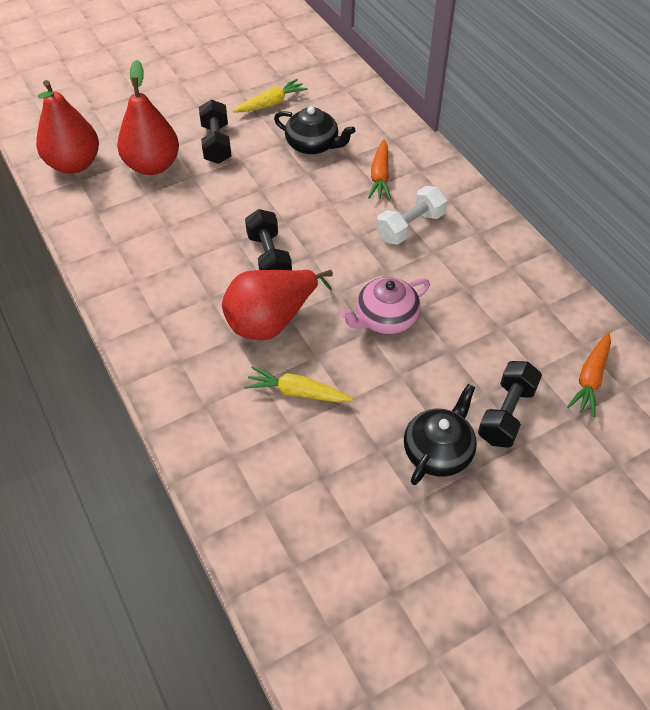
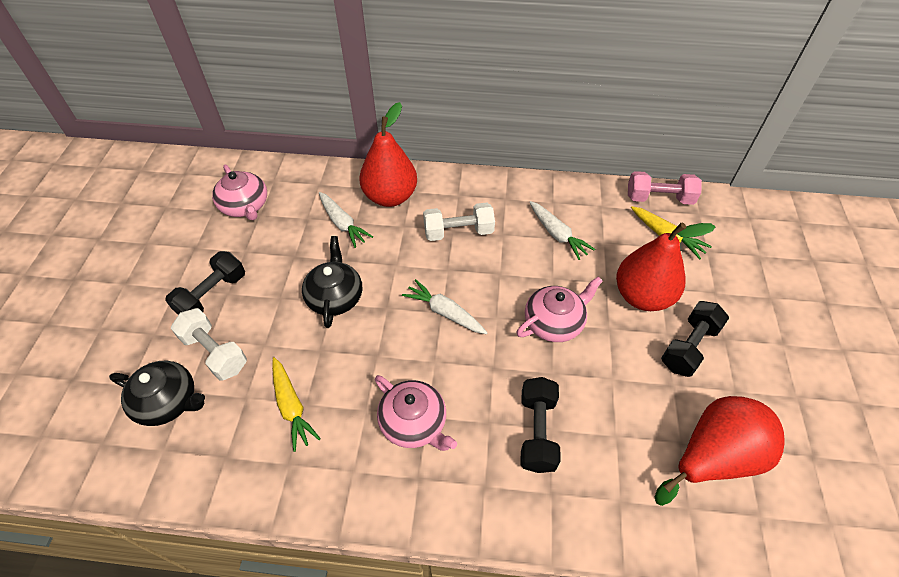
orange carrot: 2 -> 0
pink dumbbell: 0 -> 1
pink teapot: 1 -> 3
white carrot: 0 -> 3
white dumbbell: 1 -> 2

